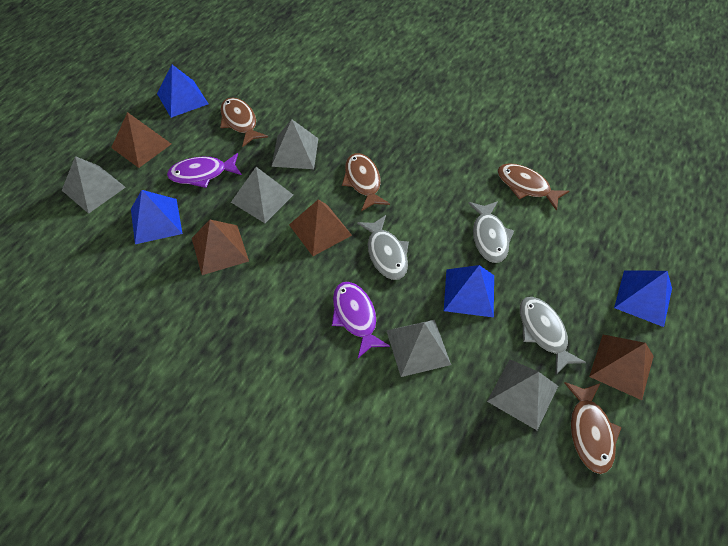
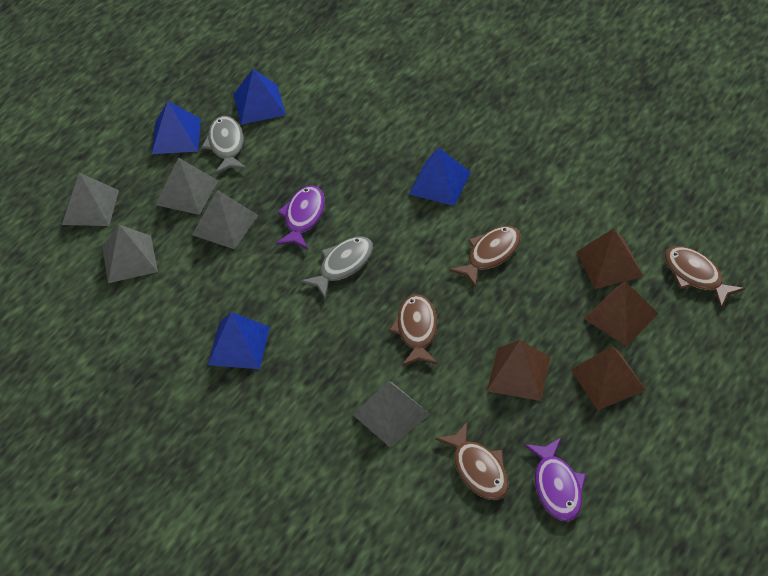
grey fish: 3 -> 2

